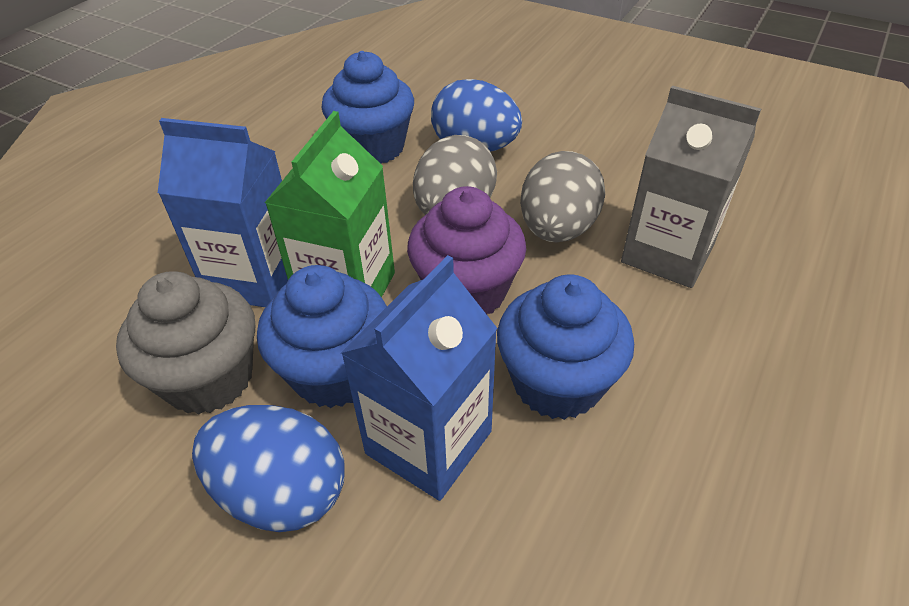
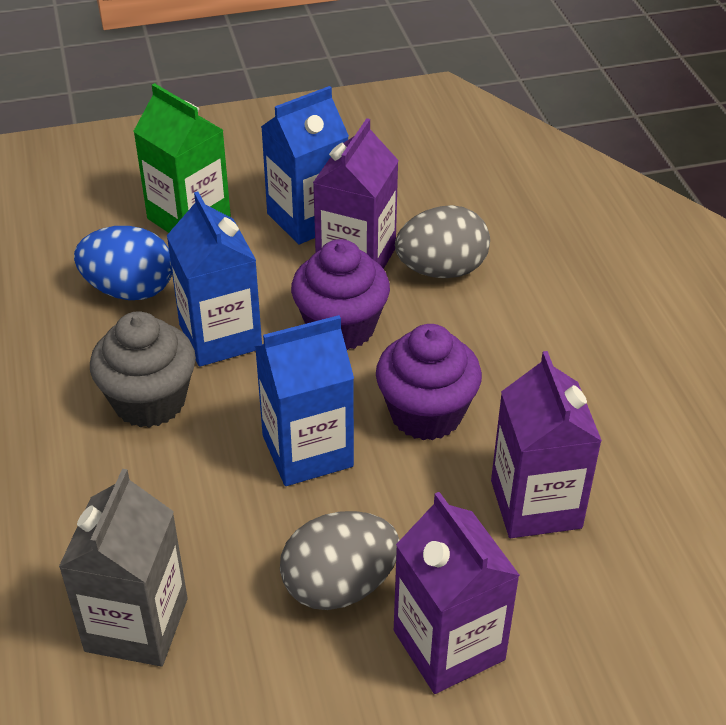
blue carton: 2 -> 3
blue cupcake: 3 -> 0
blue egg: 2 -> 1
purple carton: 0 -> 3
purple cupcake: 1 -> 2

